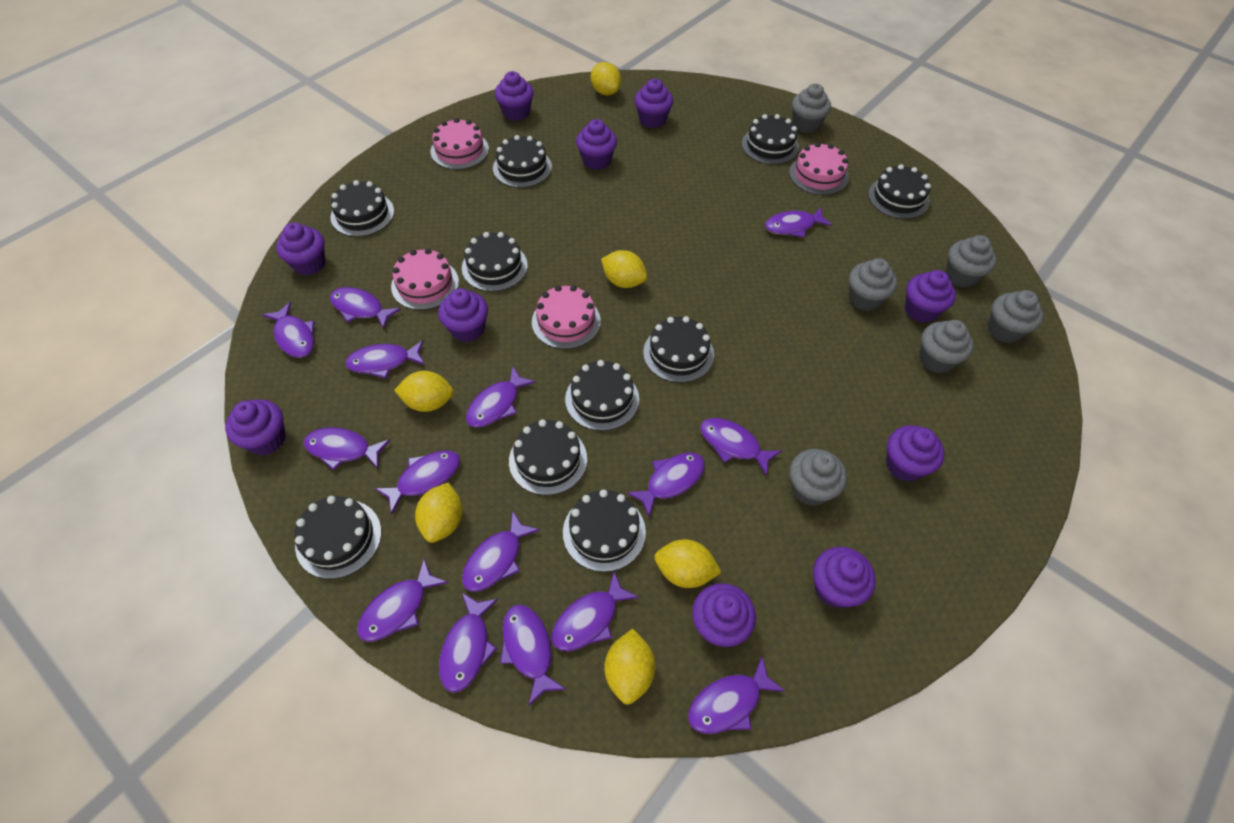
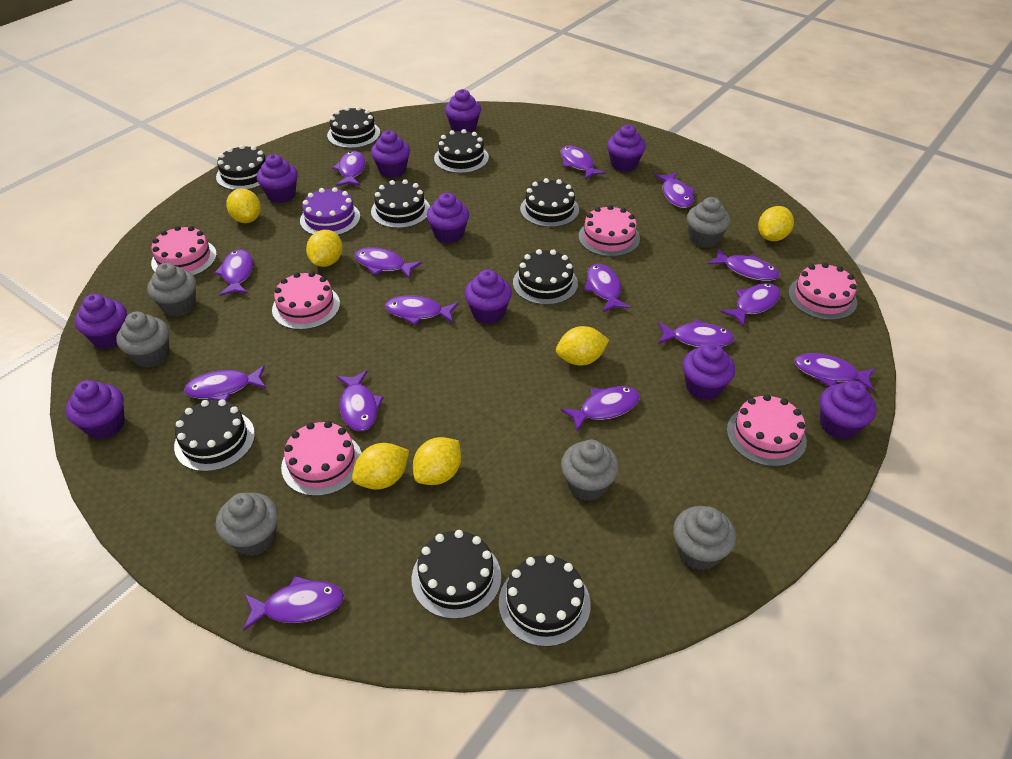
black cake: 10 -> 9
pink cake: 4 -> 6
purple cake: 0 -> 1

